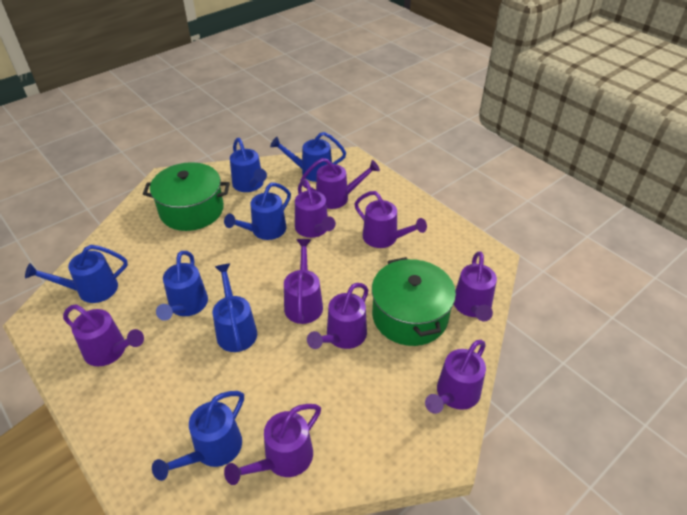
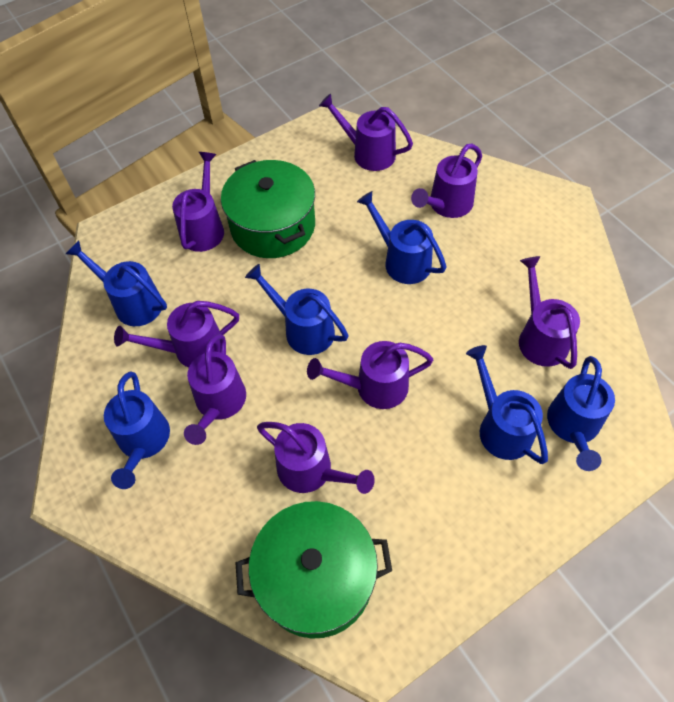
blue watering can: 7 -> 6
purple watering can: 9 -> 8

